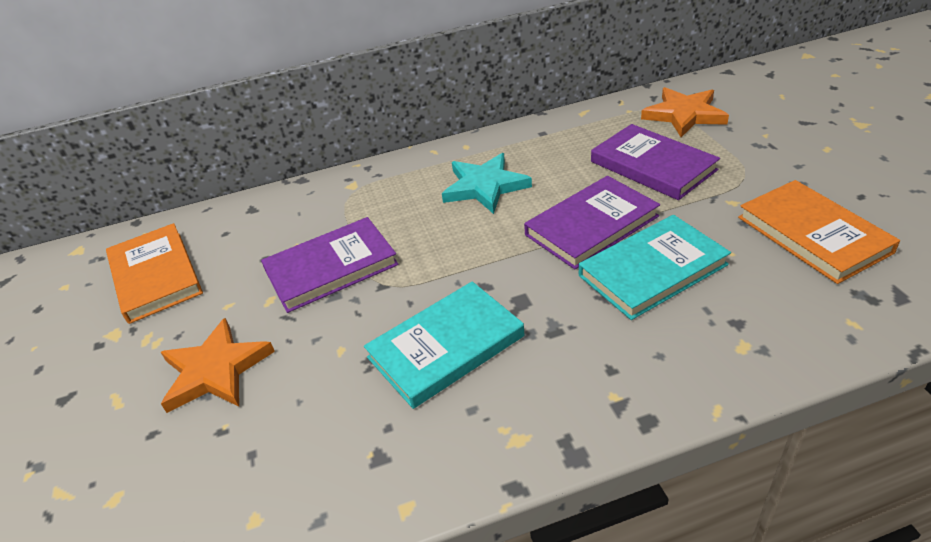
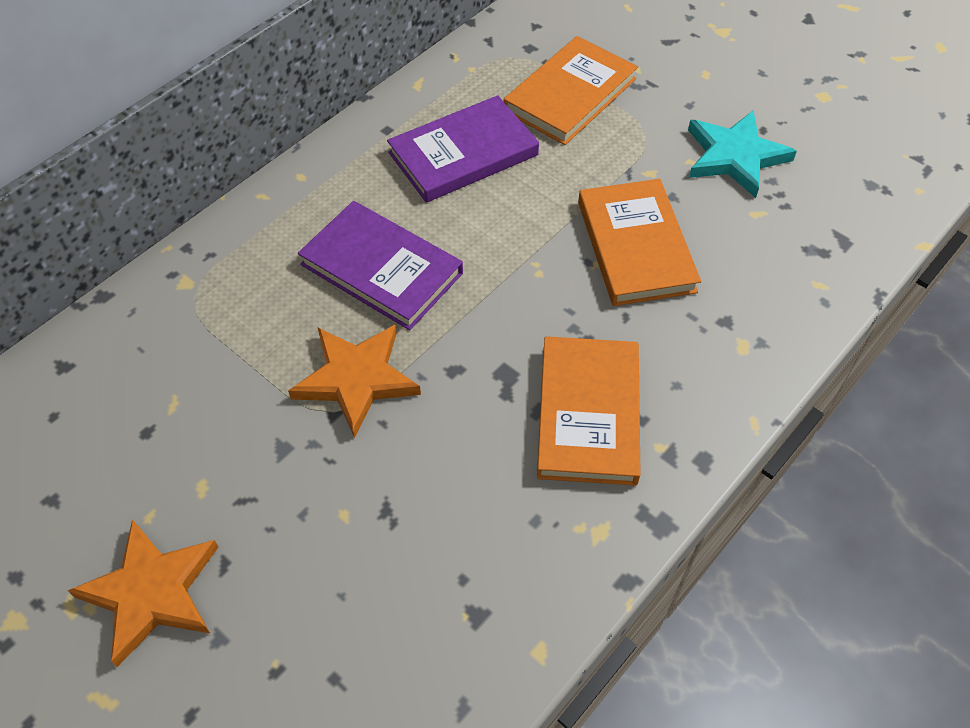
orange book: 2 -> 3
purple book: 3 -> 2
turquoise book: 2 -> 0

